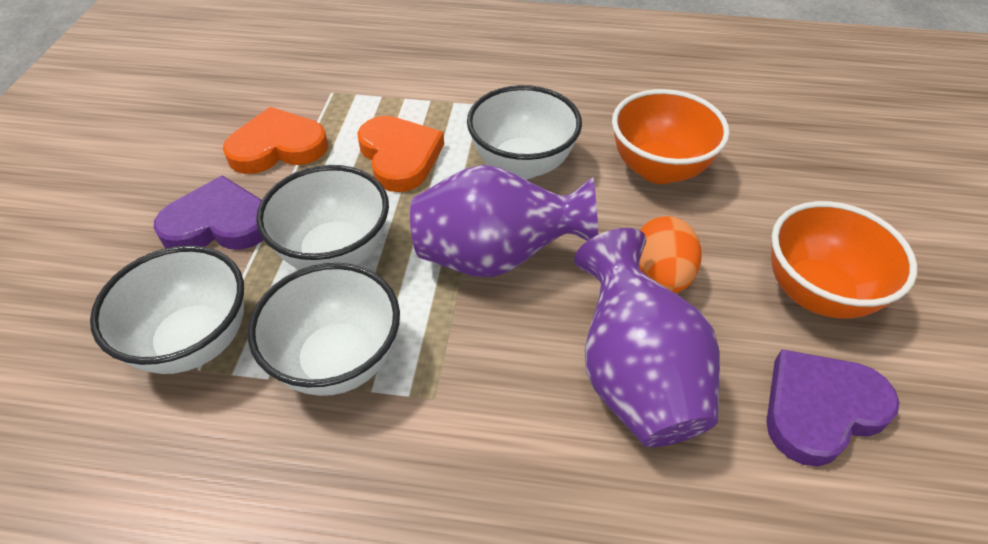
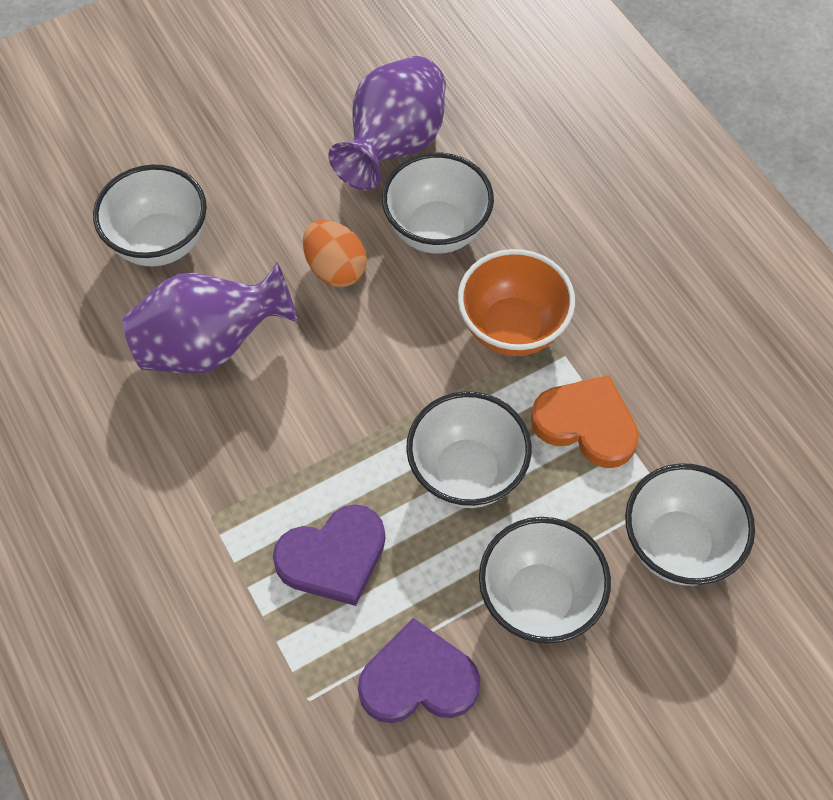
orange bowl: 2 -> 1
orange heart: 2 -> 1
white bowl: 4 -> 5

